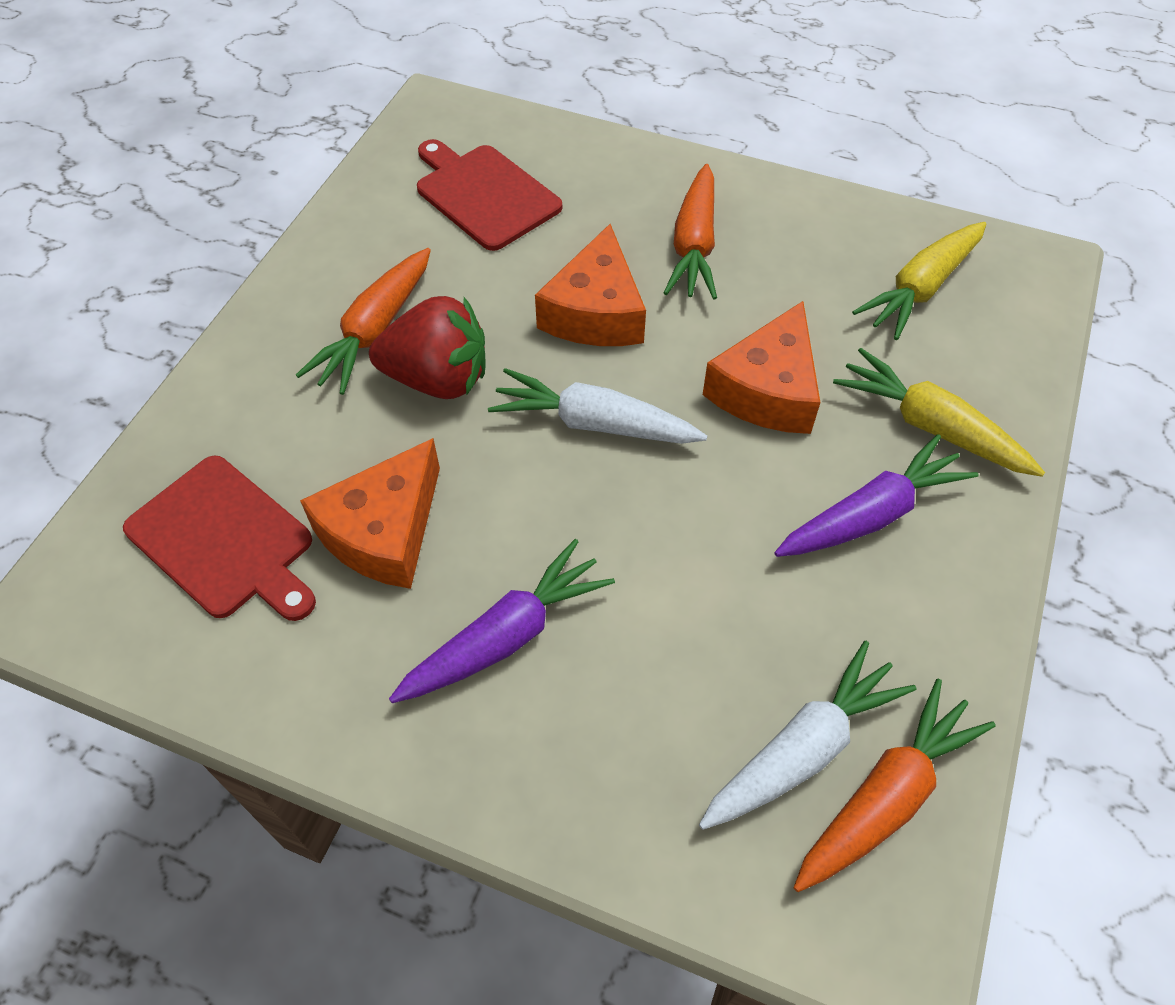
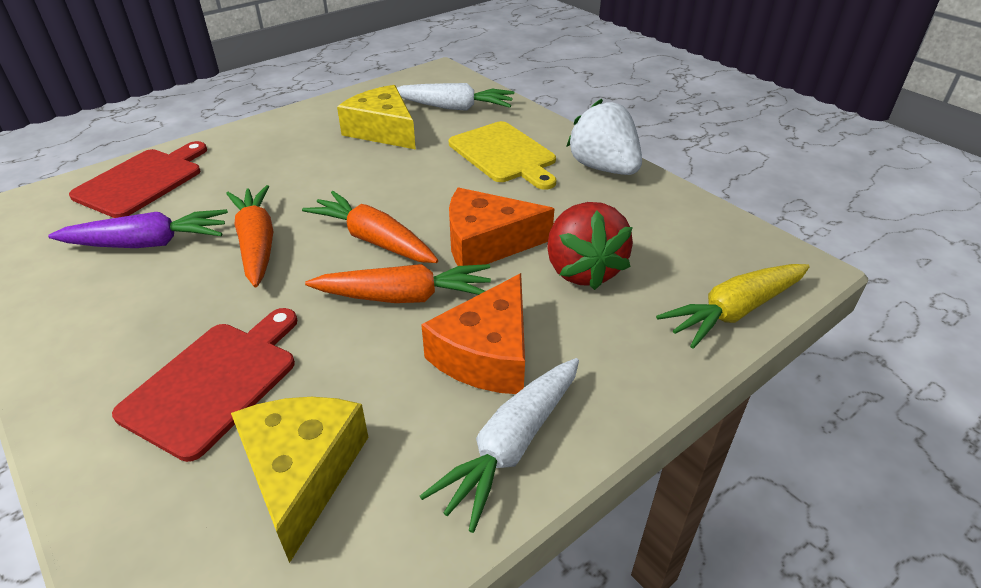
orange cheese: 3 -> 2
purple carrot: 2 -> 1
white strawberry: 0 -> 1
yellow carrot: 2 -> 1
yellow cheese: 0 -> 2
yellow cutting board: 0 -> 1

